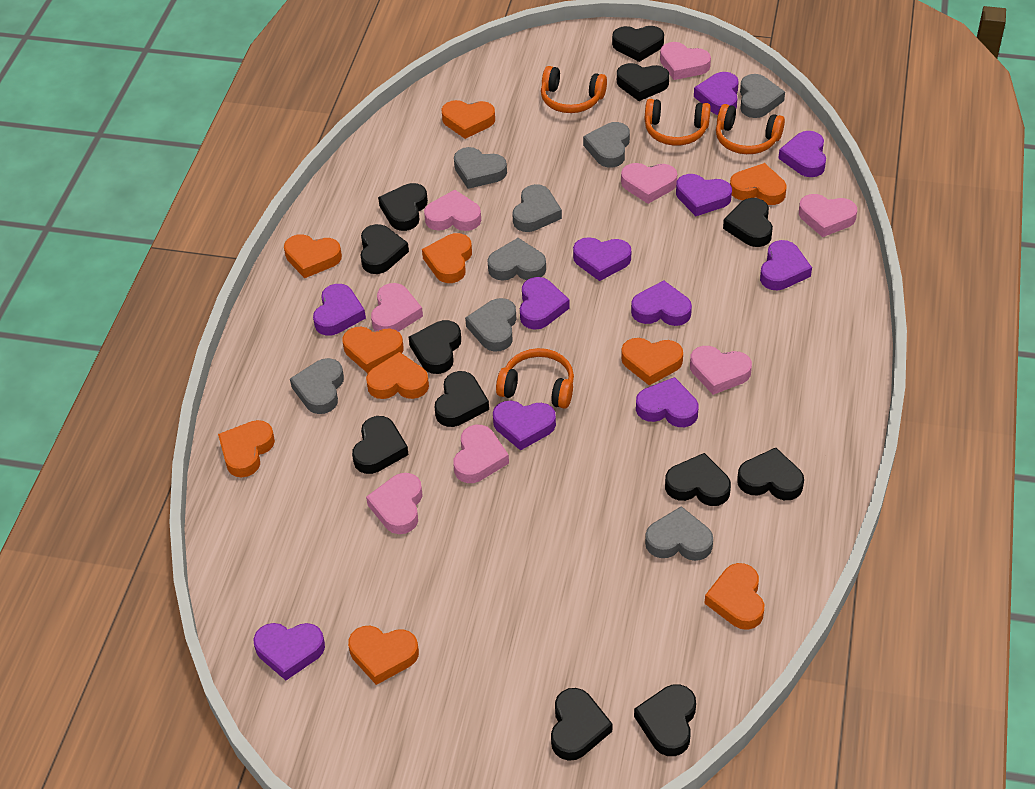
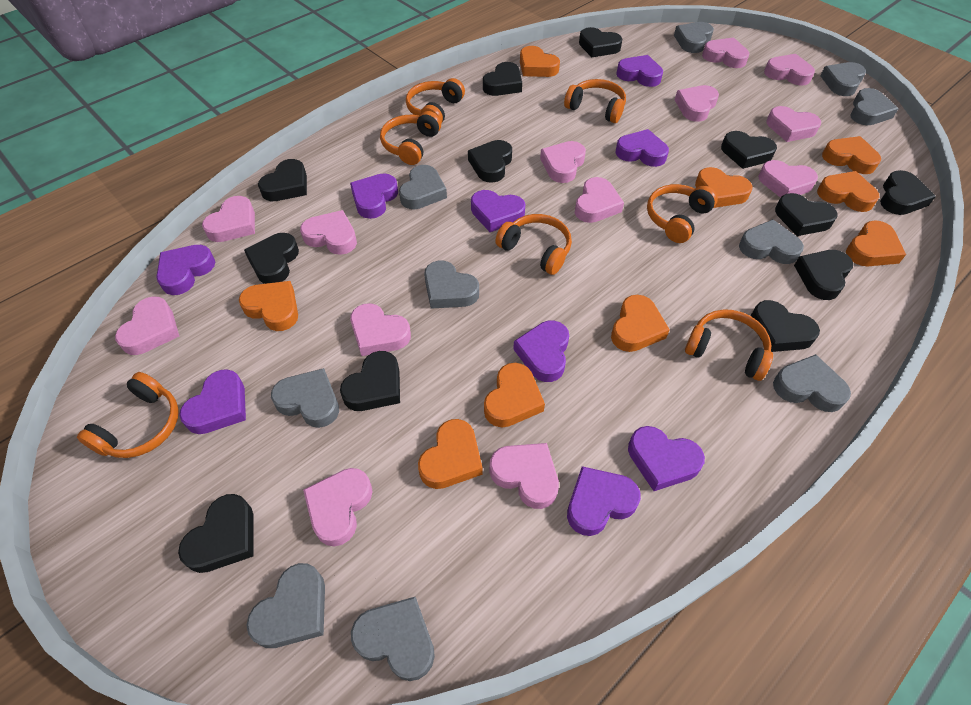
grey heart: 8 -> 10
orange headphones: 4 -> 7
orange heart: 10 -> 9
pink heart: 8 -> 13
purple heart: 11 -> 9

